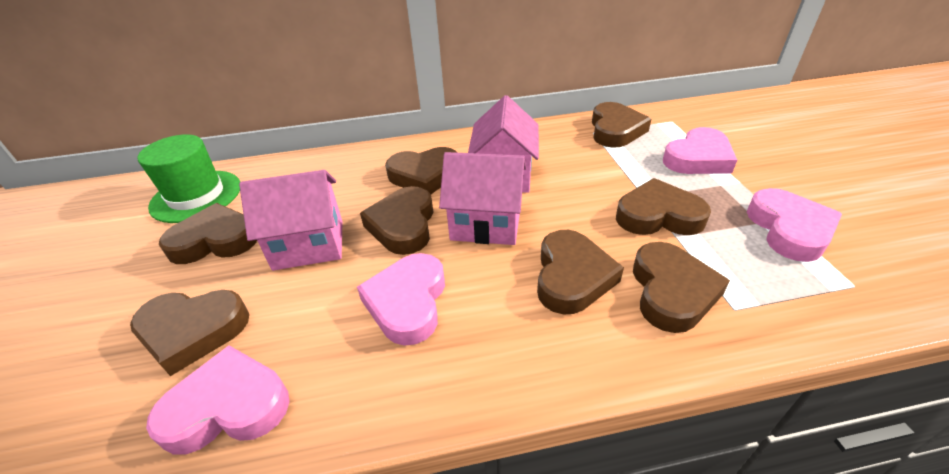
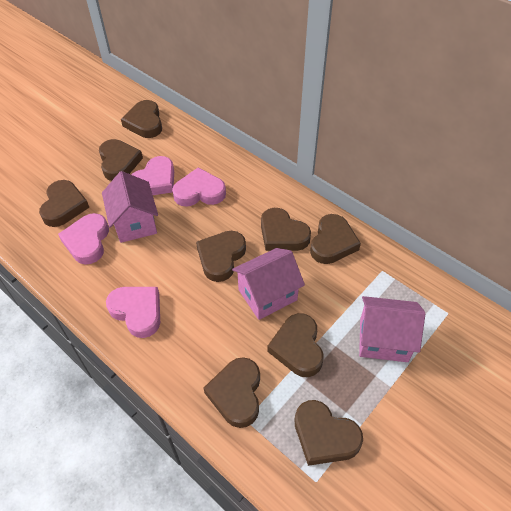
brown heart: 8 -> 9
green hat: 1 -> 0

